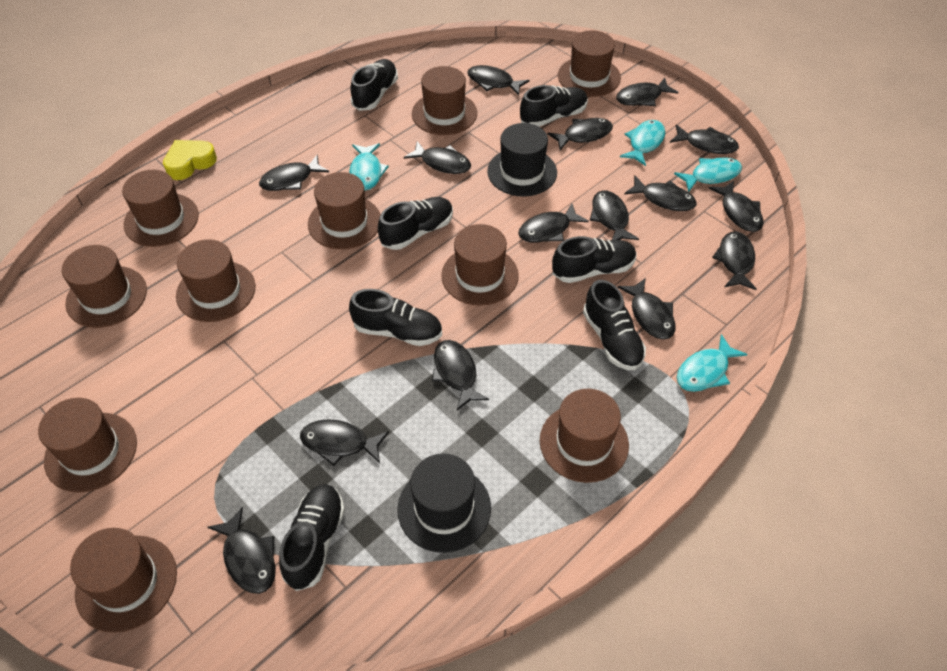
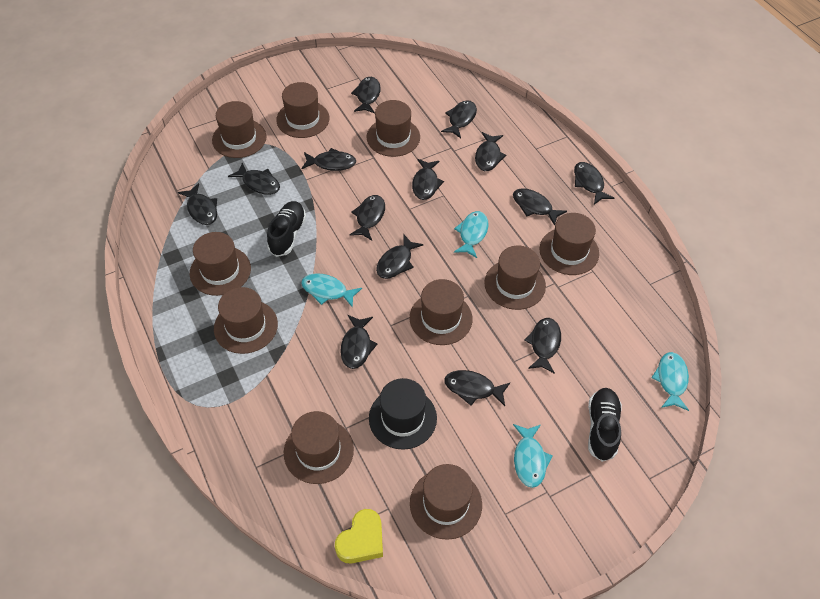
black fish: 15 -> 14
black hat: 2 -> 1
black shoe: 7 -> 2

